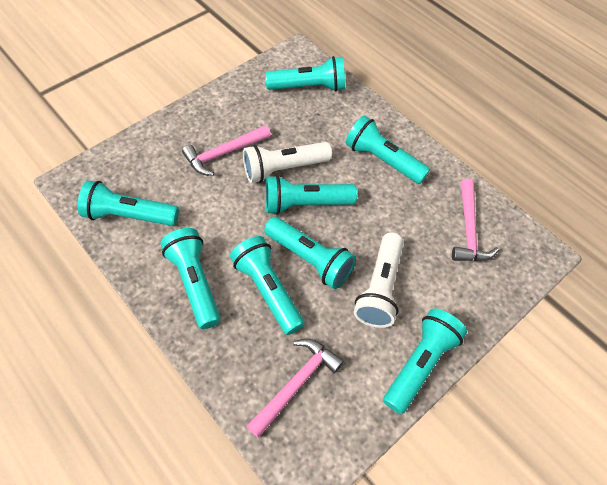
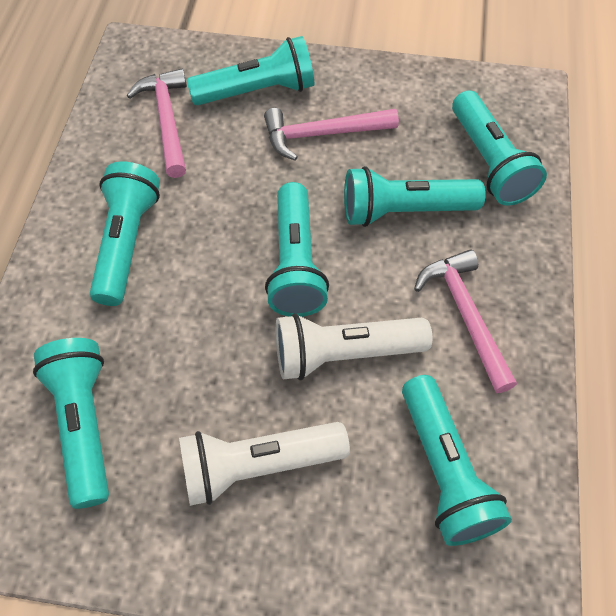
turquoise flashlight: 8 -> 7

